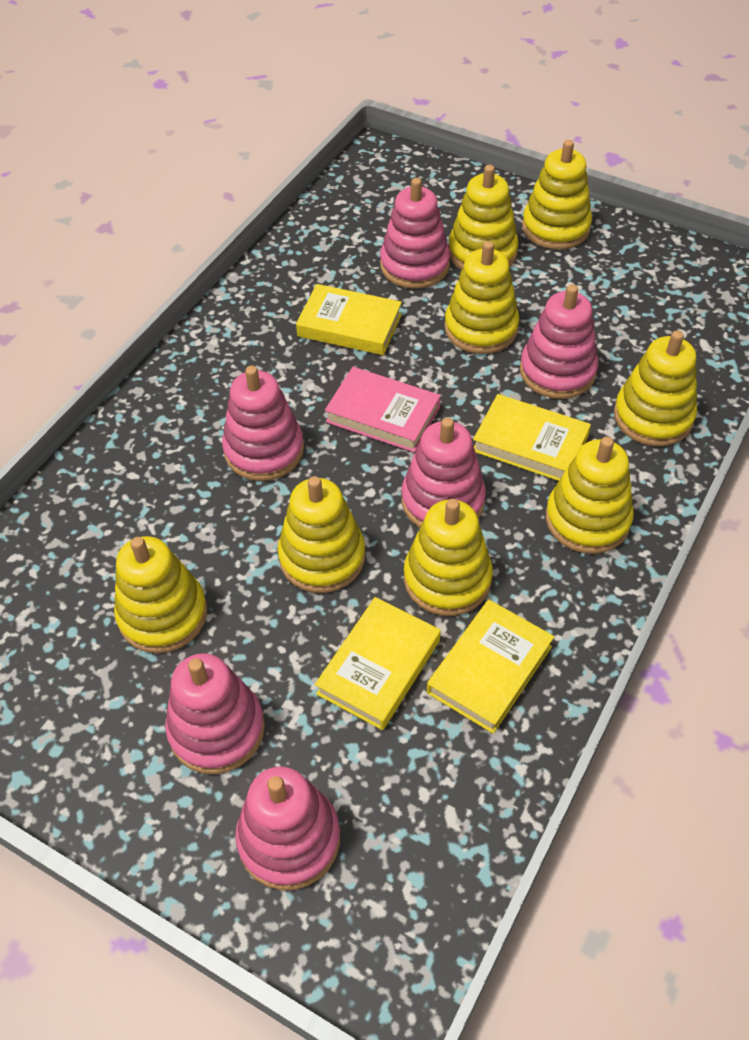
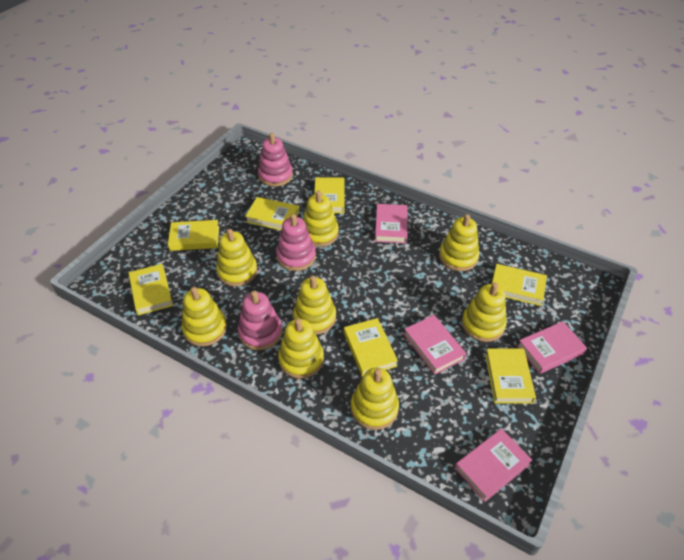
pink book: 1 -> 4
pink stacking toy: 6 -> 3
yellow book: 4 -> 7

